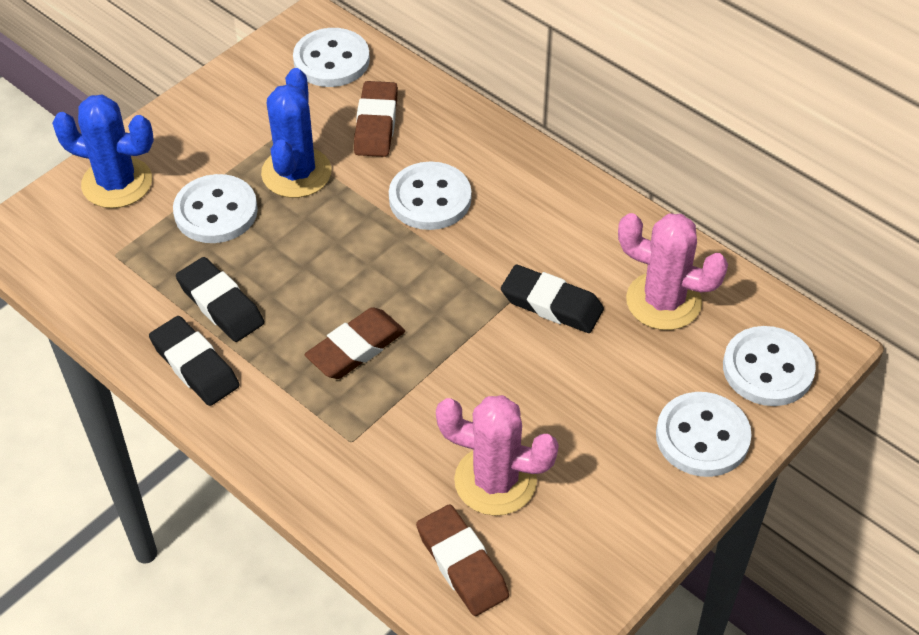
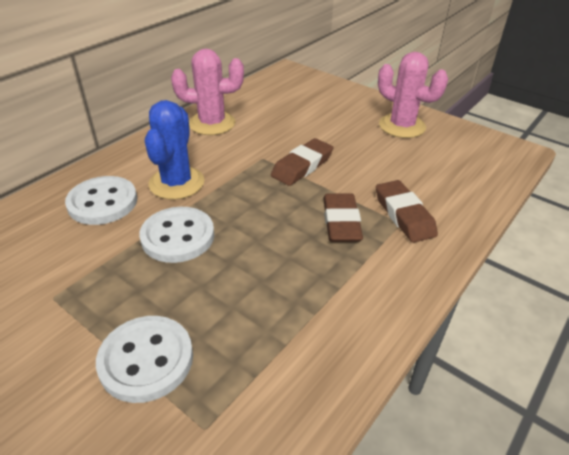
black eraser: 3 -> 0
blue cactus: 2 -> 1
white button: 5 -> 3

